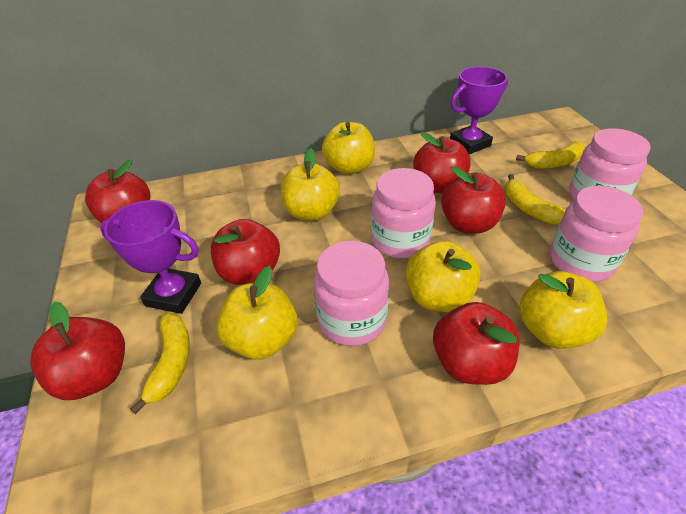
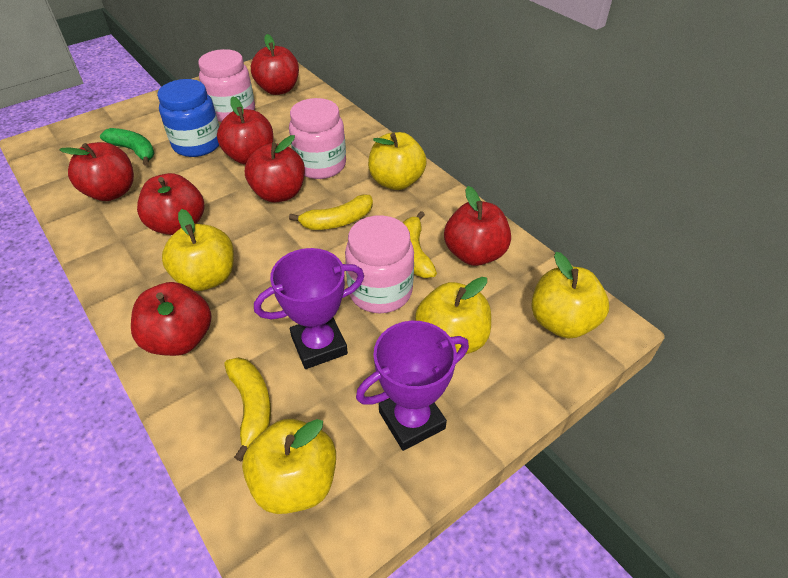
blue jar: 0 -> 1
green banana: 0 -> 1
pink jar: 4 -> 3
red apple: 6 -> 7

